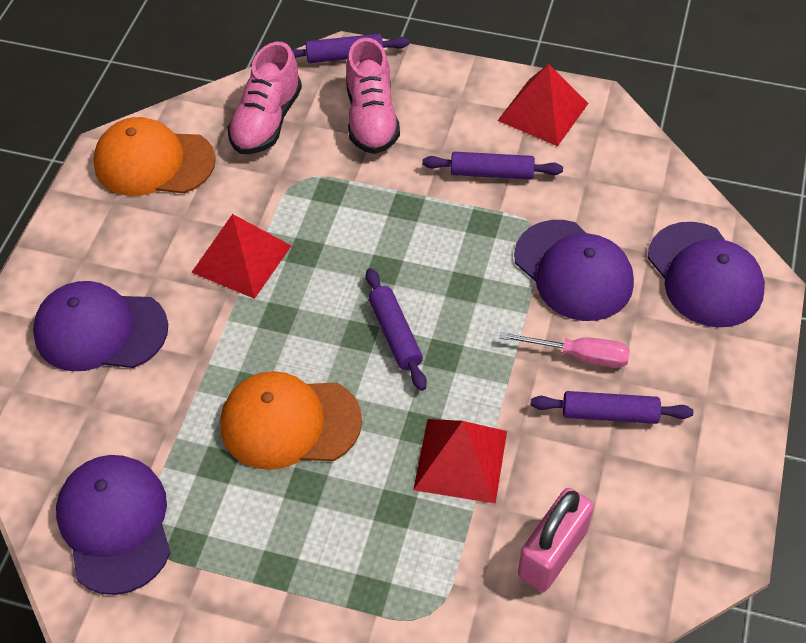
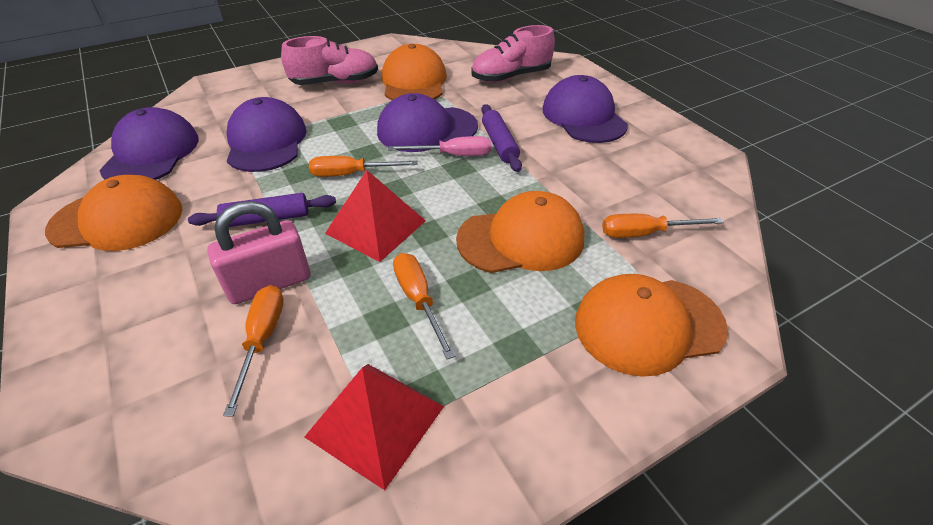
orange cap: 2 -> 4
orange screwdriver: 0 -> 4
purple rolling pin: 4 -> 2
red pyramid: 3 -> 2

